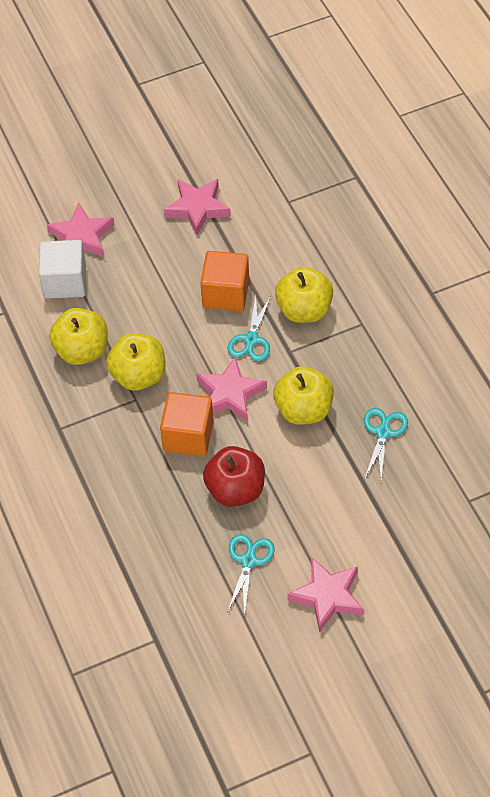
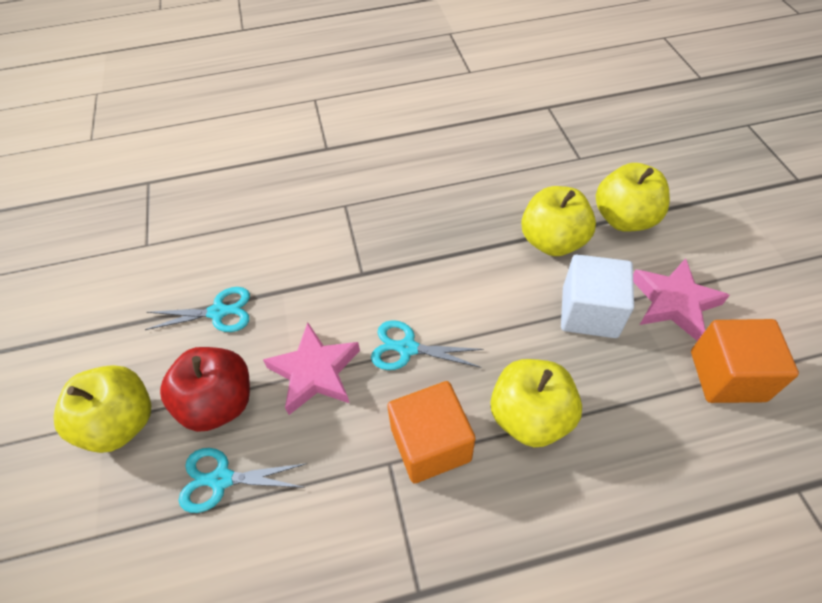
pink star: 4 -> 2

